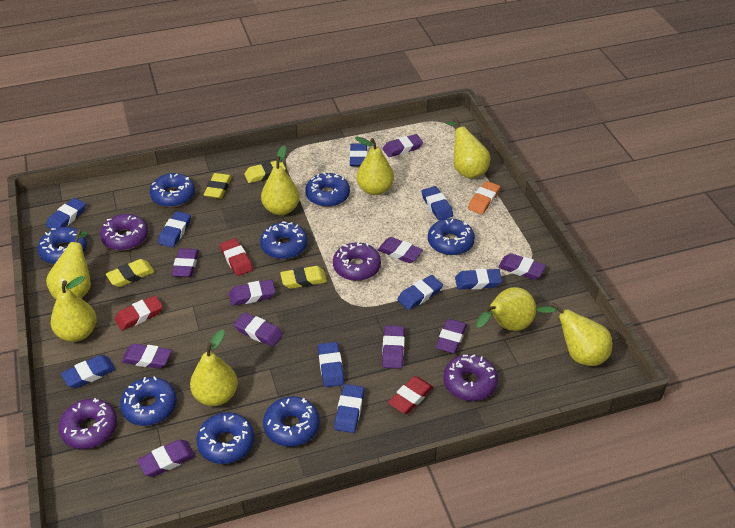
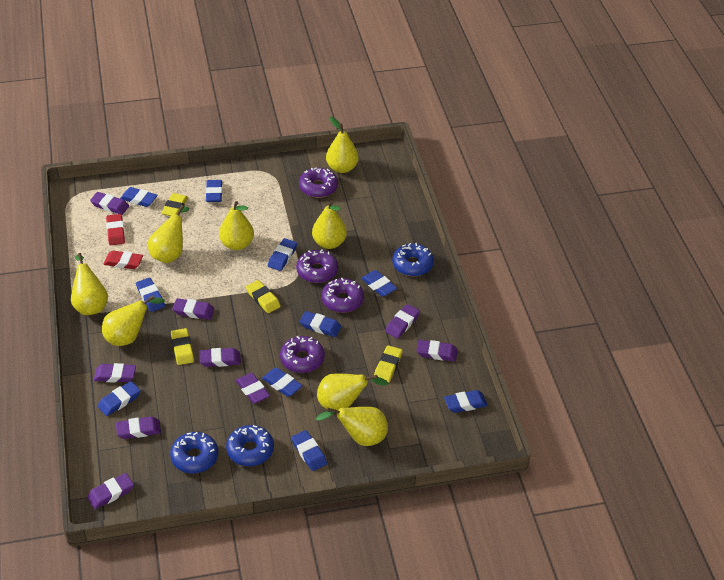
blue donut: 8 -> 3
blue eraser: 9 -> 10
orange eraser: 1 -> 0
purple eraser: 10 -> 9
red eraser: 3 -> 2

